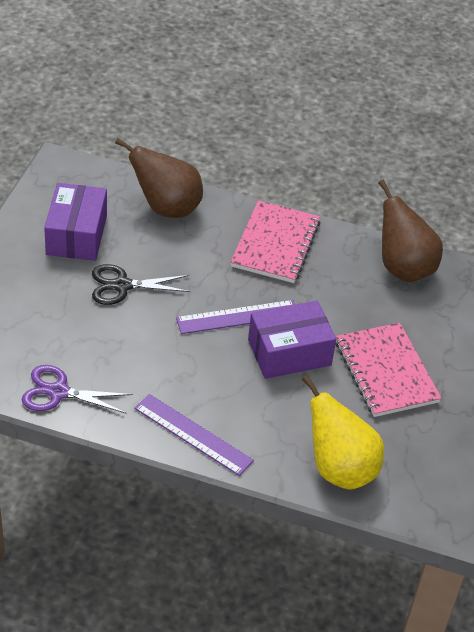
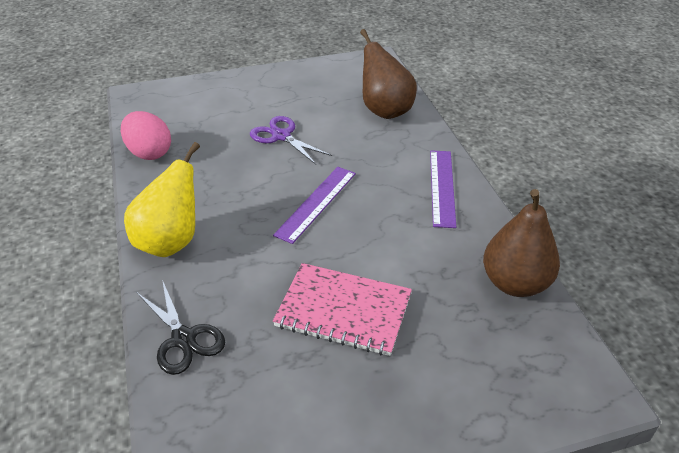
pink egg: 0 -> 1
pink notebook: 2 -> 1
purple box: 2 -> 0

